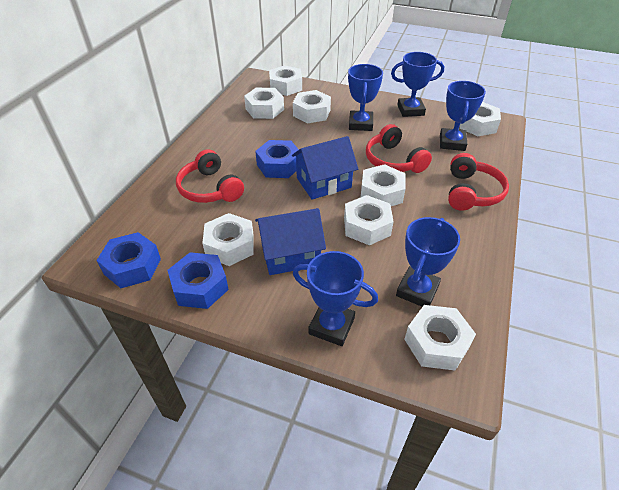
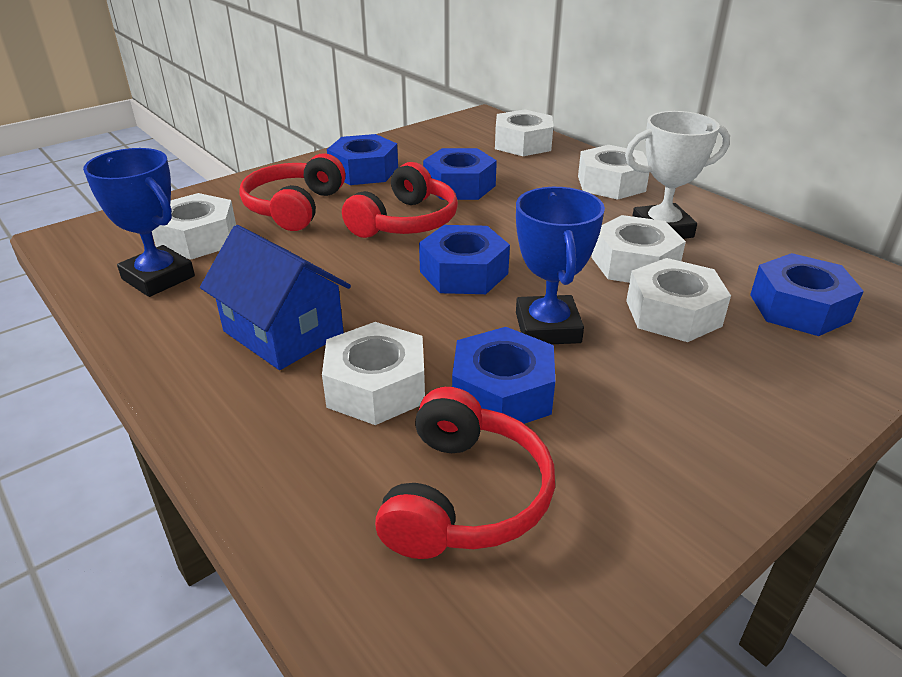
blue house: 2 -> 1
blue nut: 3 -> 5
blue trophy: 5 -> 2
white nut: 8 -> 6
white trophy: 0 -> 1

